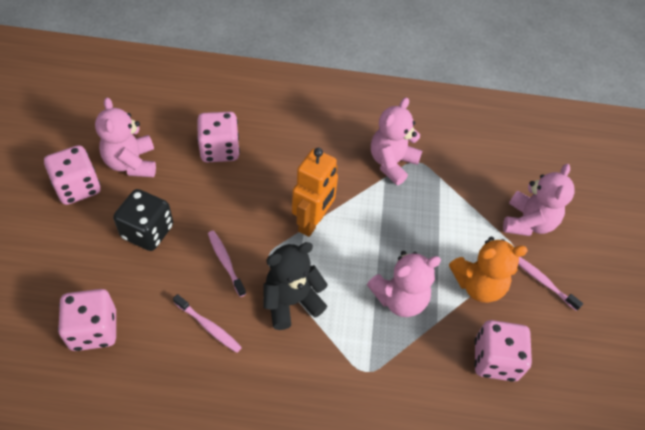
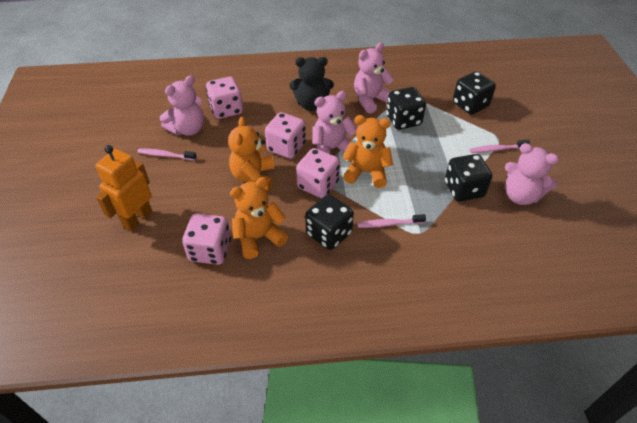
black dice: 1 -> 4
orange teddy bear: 1 -> 3

